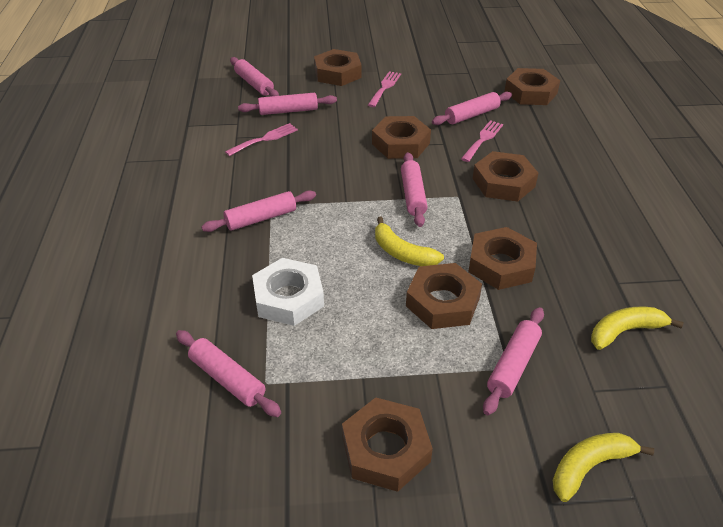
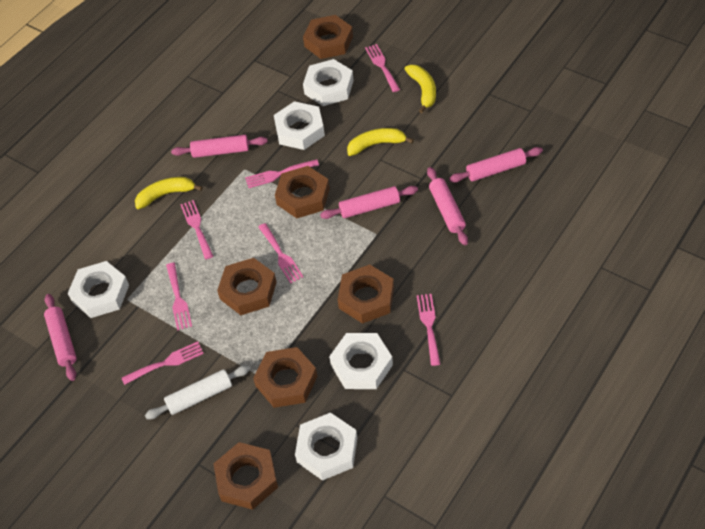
brown nut: 7 -> 6
pink fork: 3 -> 7
pink rolling pin: 7 -> 5
white nut: 1 -> 5
white rolling pin: 0 -> 1

